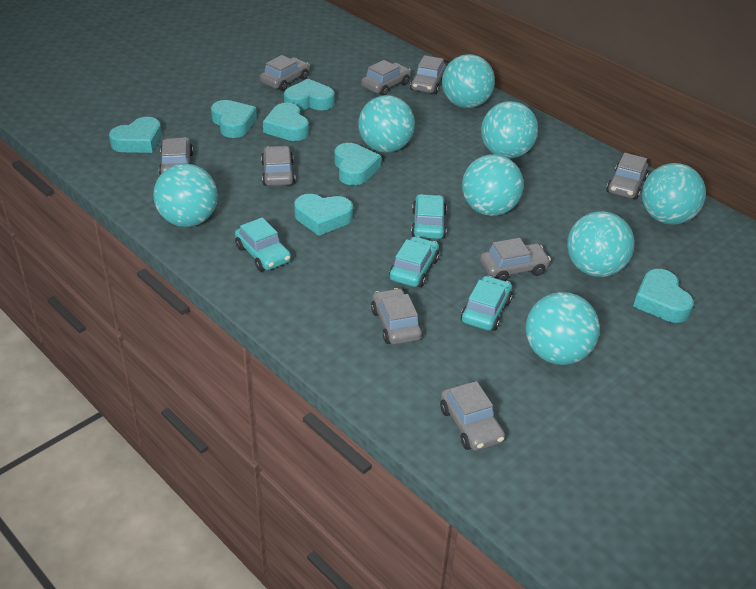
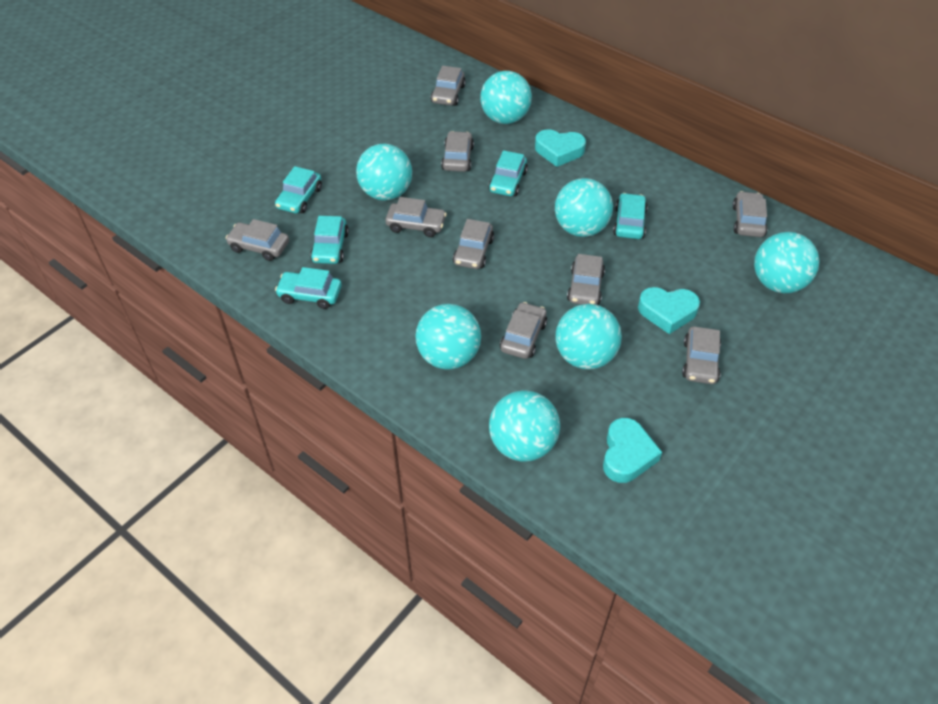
turquoise ball: 8 -> 7
turquoise car: 4 -> 5
turquoise heart: 7 -> 3

